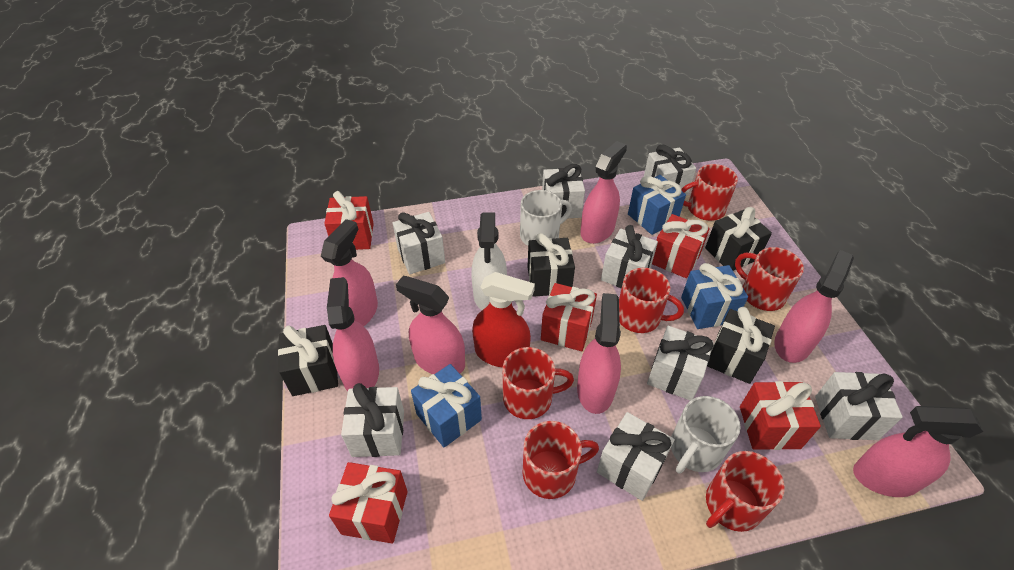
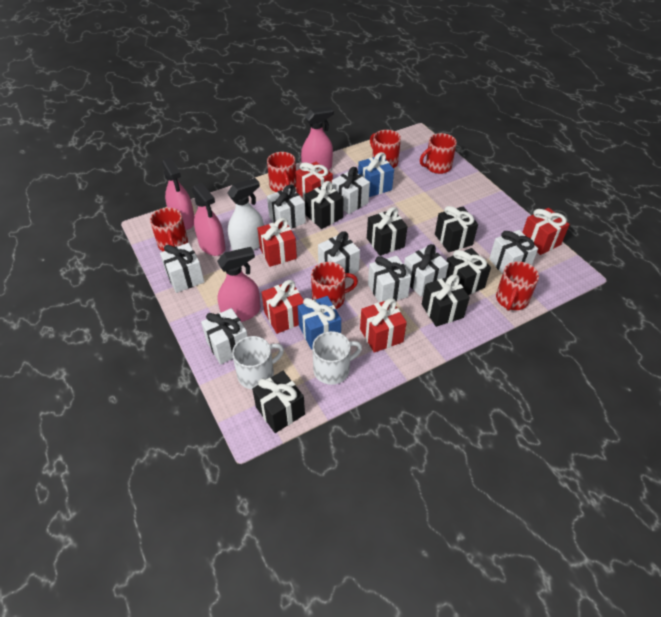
black gift: 4 -> 6
blue gift: 3 -> 2
pink spray bottle: 7 -> 4
red spray bottle: 1 -> 0

